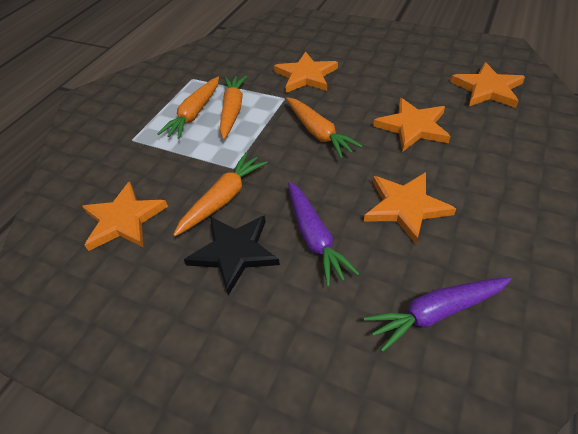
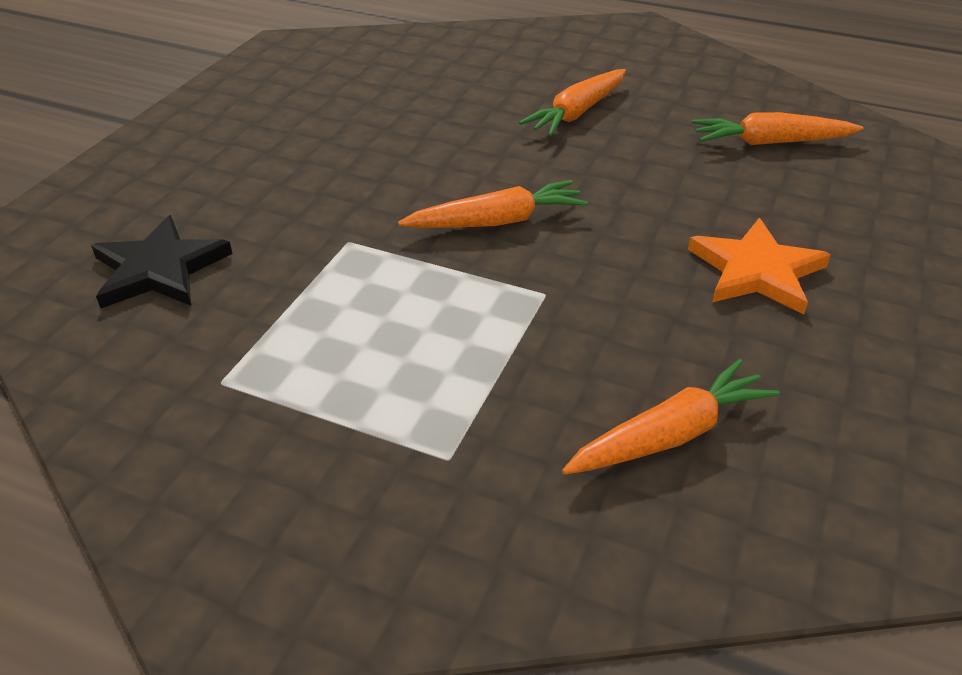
orange star: 5 -> 1
purple carrot: 2 -> 0

